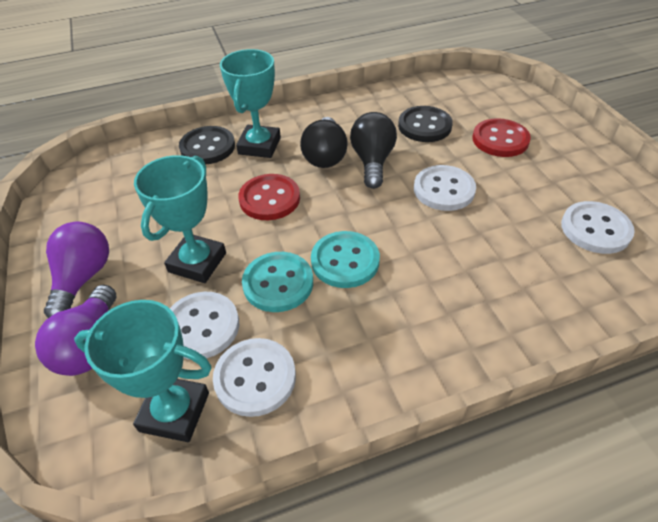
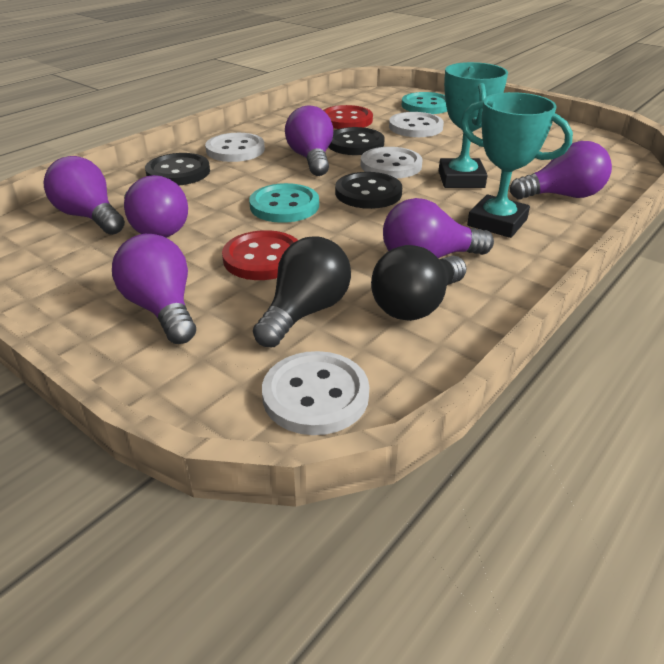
black button: 2 -> 3
purple light bulb: 2 -> 6
turquoise trophy: 3 -> 2

